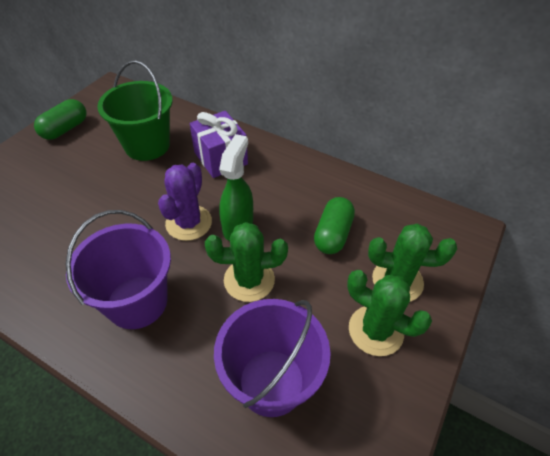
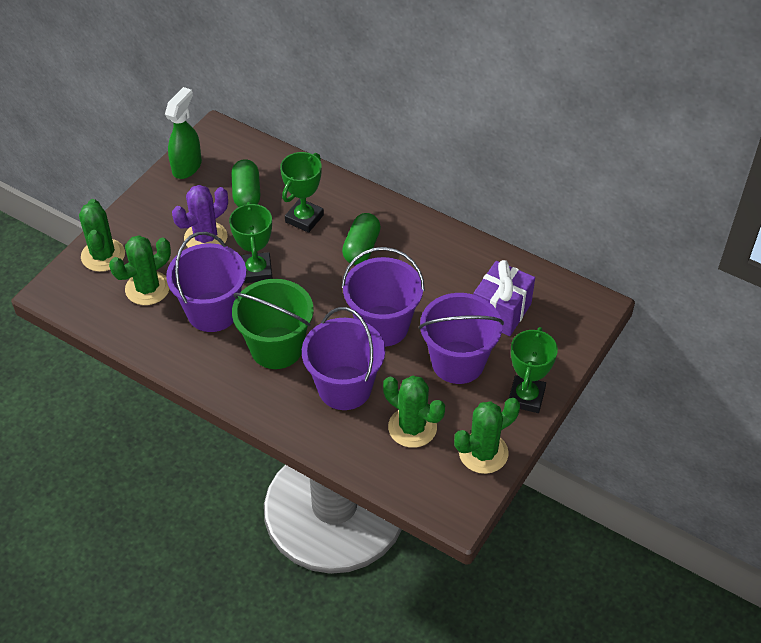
green cactus: 3 -> 4
green trophy: 0 -> 3
purple bucket: 2 -> 4

